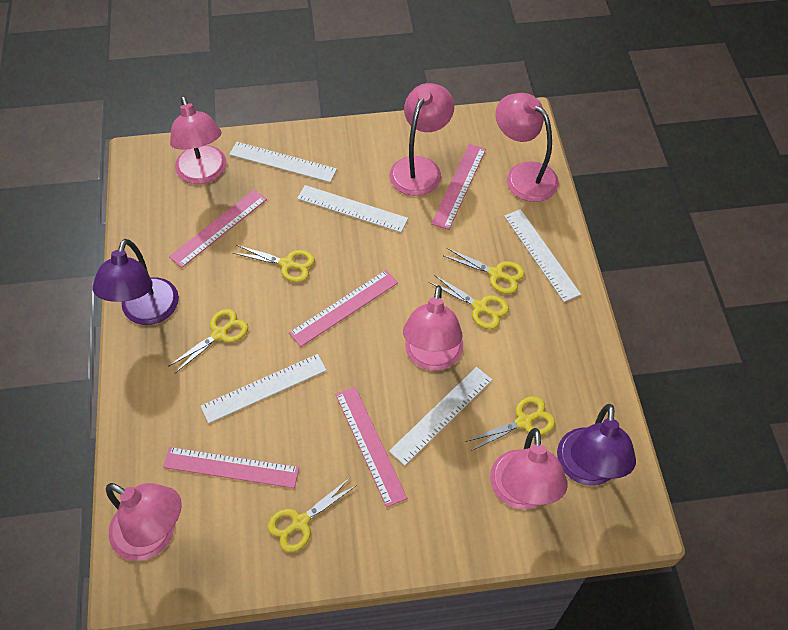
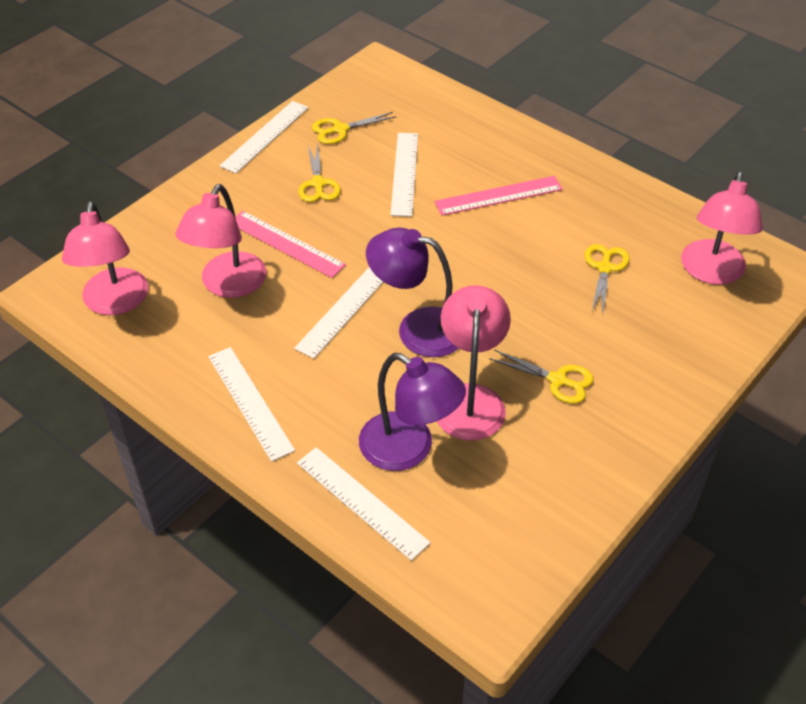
pink lamp: 6 -> 4
pink ruler: 5 -> 2
yellow scissors: 6 -> 4

